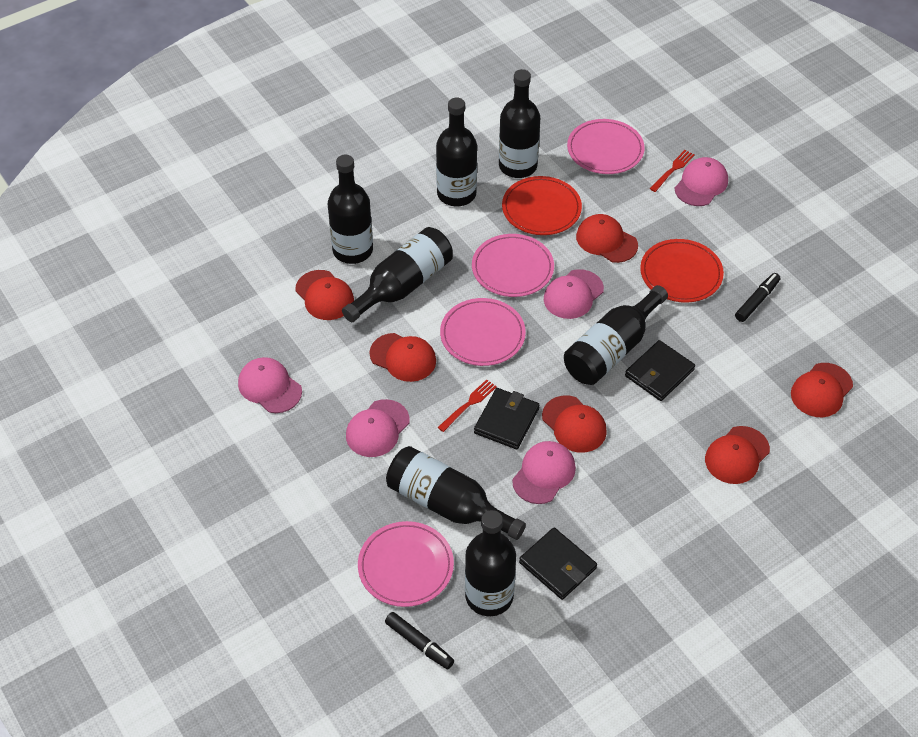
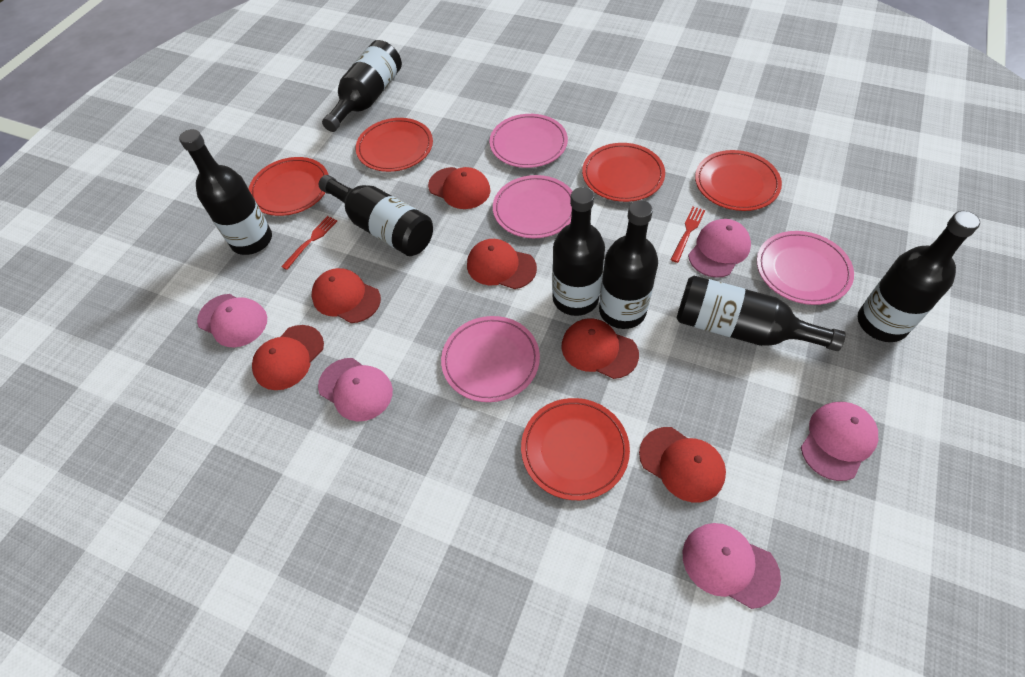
black marker: 2 -> 0
black wallet: 3 -> 0
red plate: 2 -> 5

